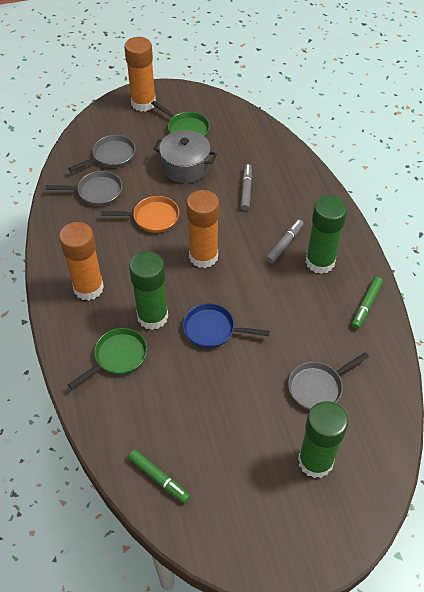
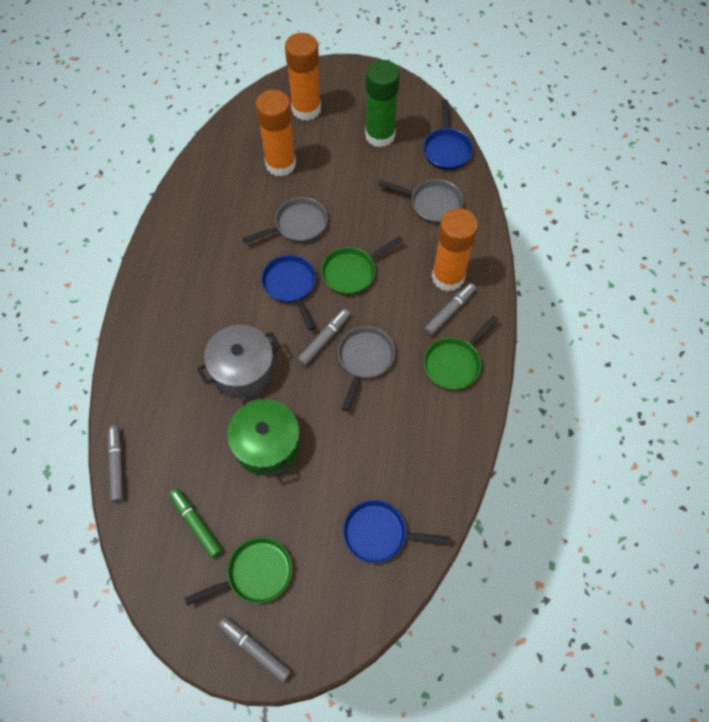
blue pan: 1 -> 3
green glue stick: 3 -> 1
green marker: 2 -> 1
green pan: 2 -> 3
green pot: 0 -> 1
grey marker: 2 -> 4
orange pan: 1 -> 0

